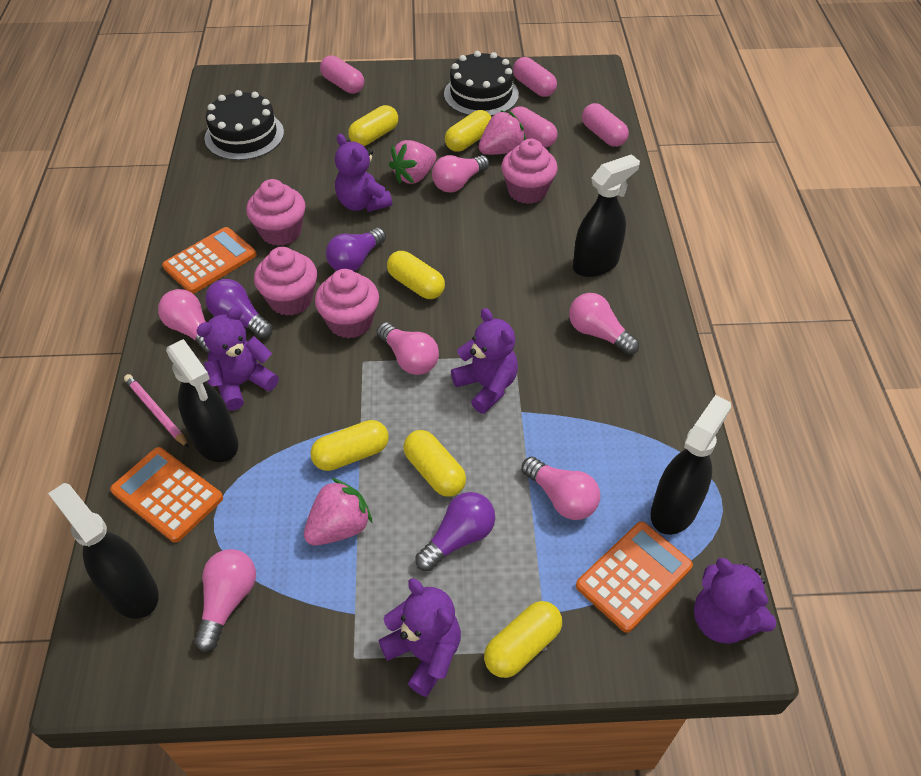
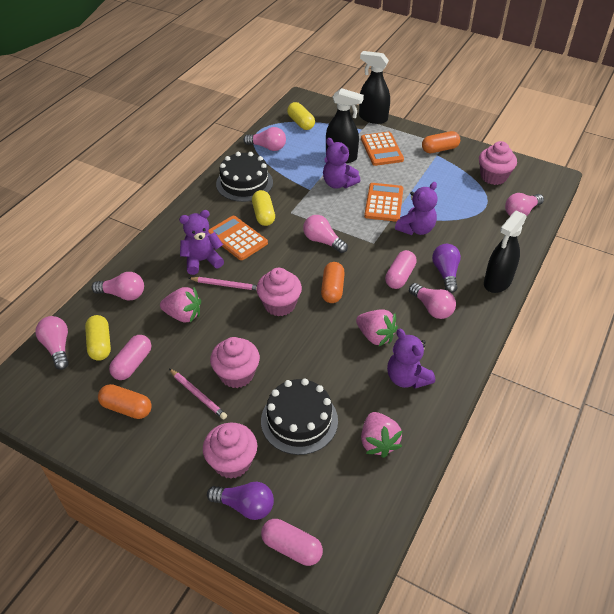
black spray bottle: 4 -> 3
orange capsule: 0 -> 3
pink capsule: 4 -> 3
pink pencil: 1 -> 2
purple light bulb: 3 -> 2
purple teddy bear: 5 -> 4
yellow capsule: 6 -> 3

